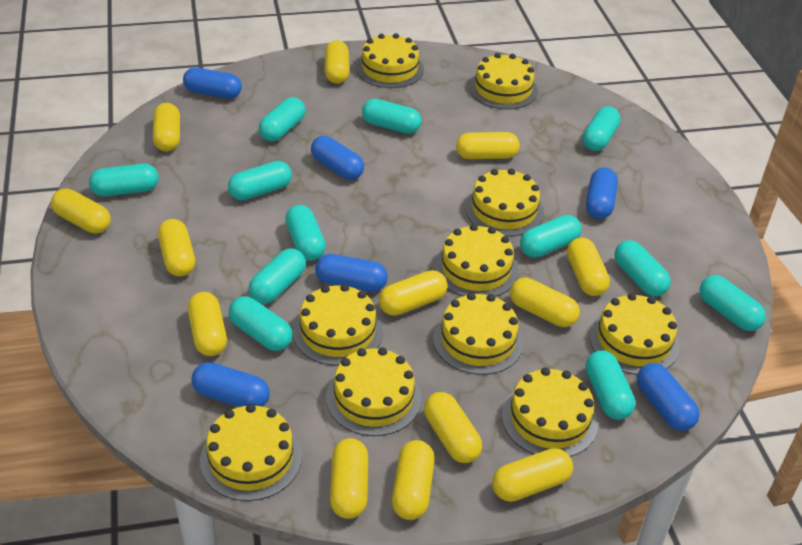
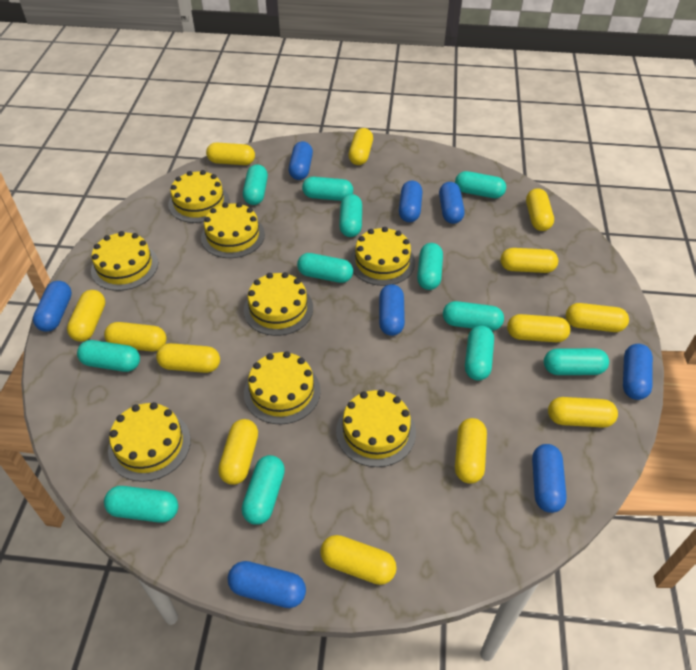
blue capsule: 6 -> 8
yellow cake: 10 -> 8

